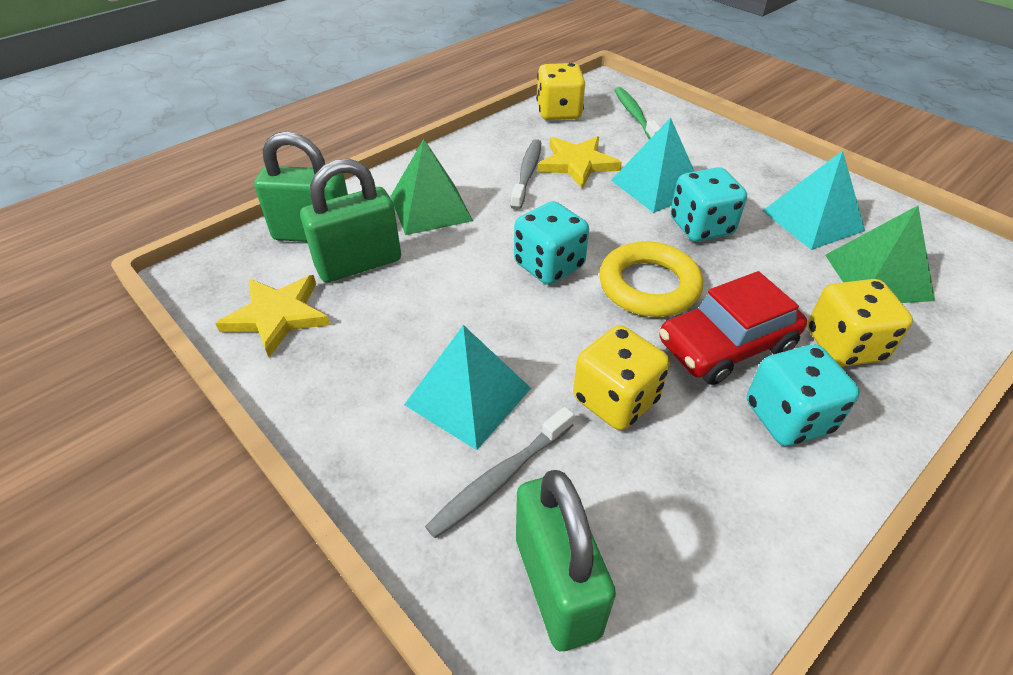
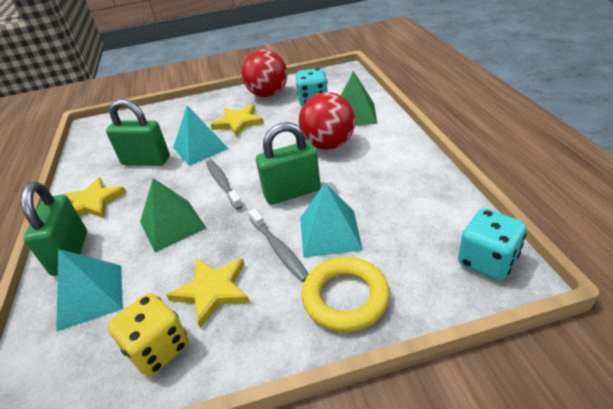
green toothbrush: 1 -> 0
red ball: 0 -> 2
red car: 1 -> 0
turquoise dice: 3 -> 2
yellow dice: 3 -> 1
yellow star: 2 -> 3

